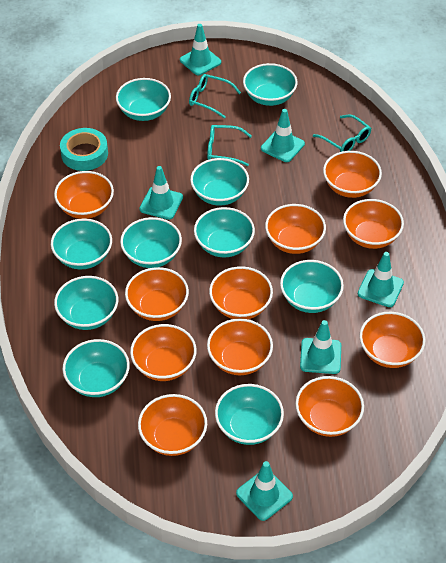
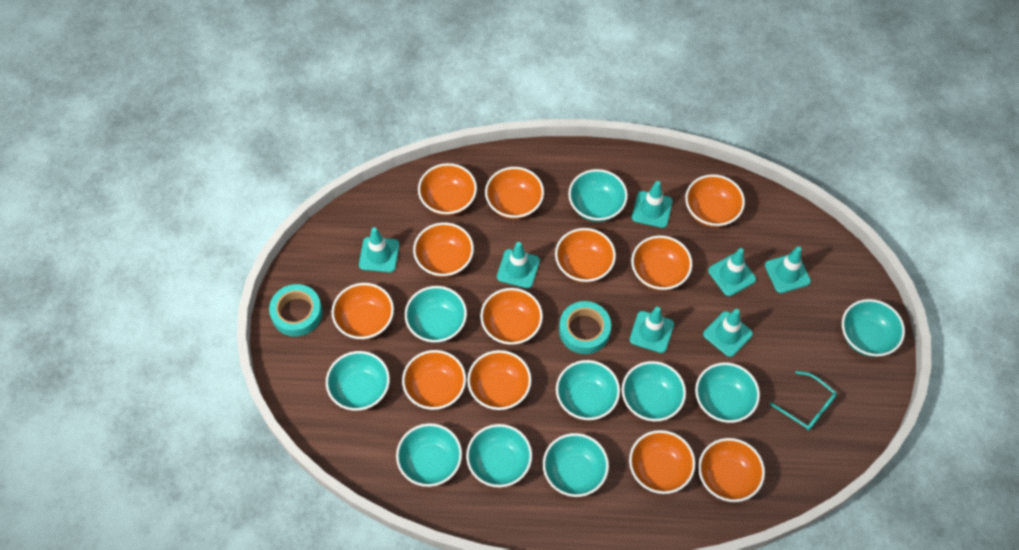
orange bowl: 11 -> 12
turquoise glasses: 3 -> 1
turquoise tape: 1 -> 2
turquoise traffic cone: 6 -> 7

